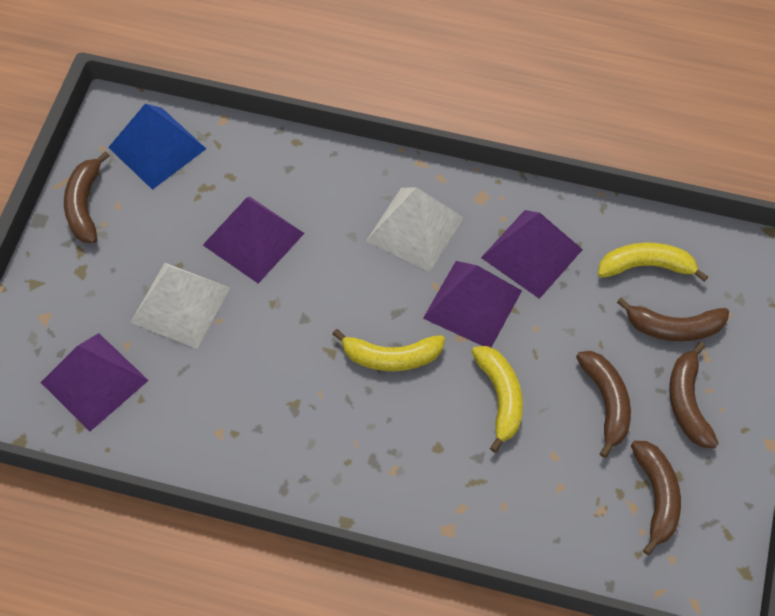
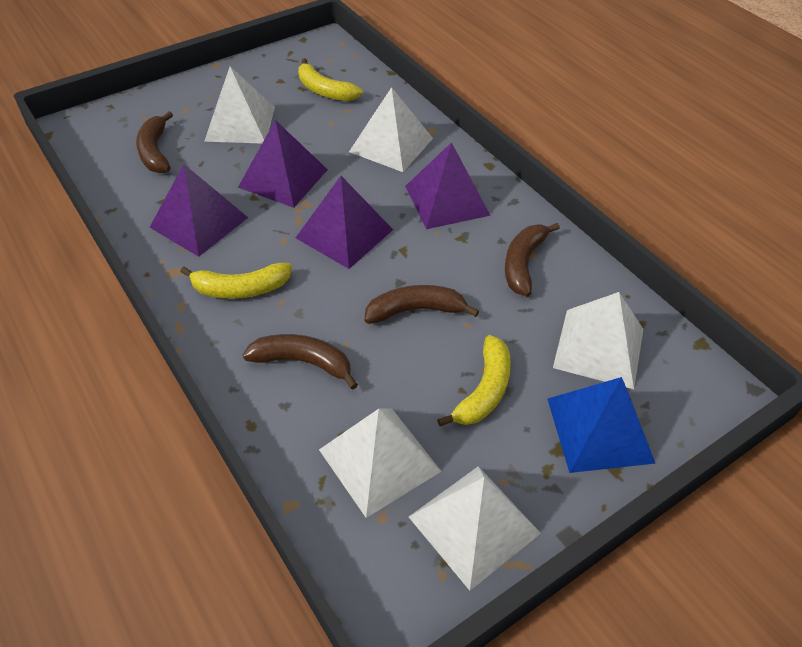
brown banana: 5 -> 4
white pyramid: 2 -> 5

